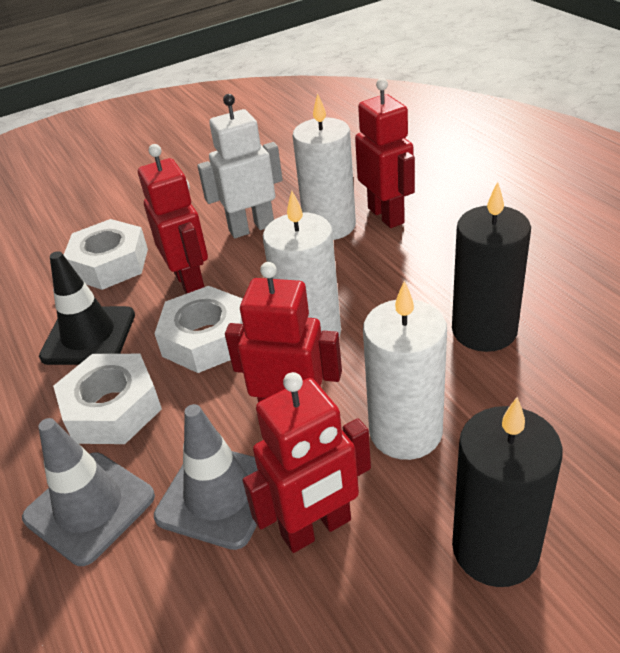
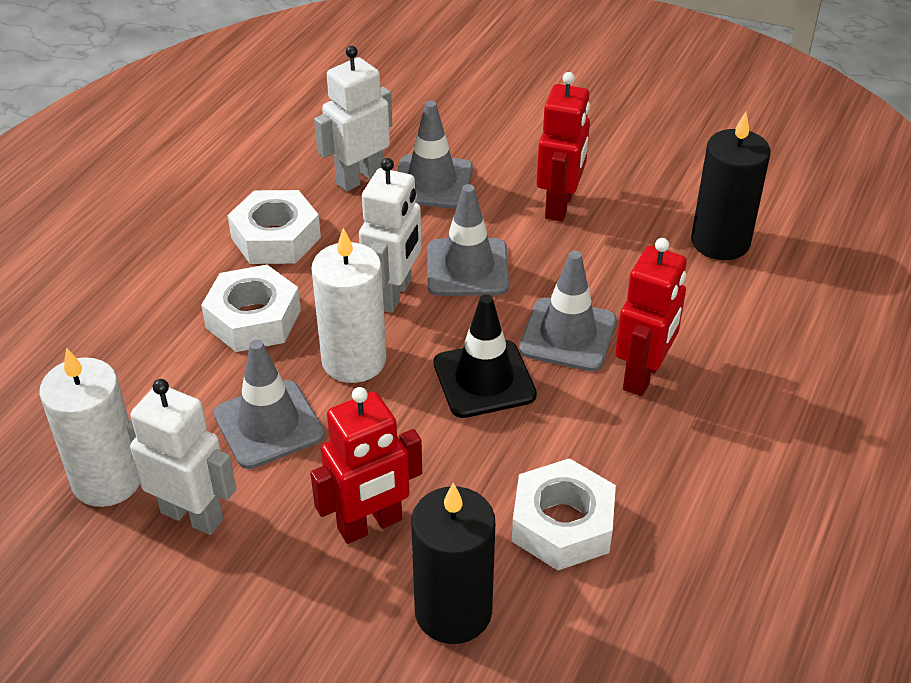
grey traffic cone: 2 -> 4
red robot: 4 -> 3
white candle: 3 -> 2
white robot: 1 -> 3

